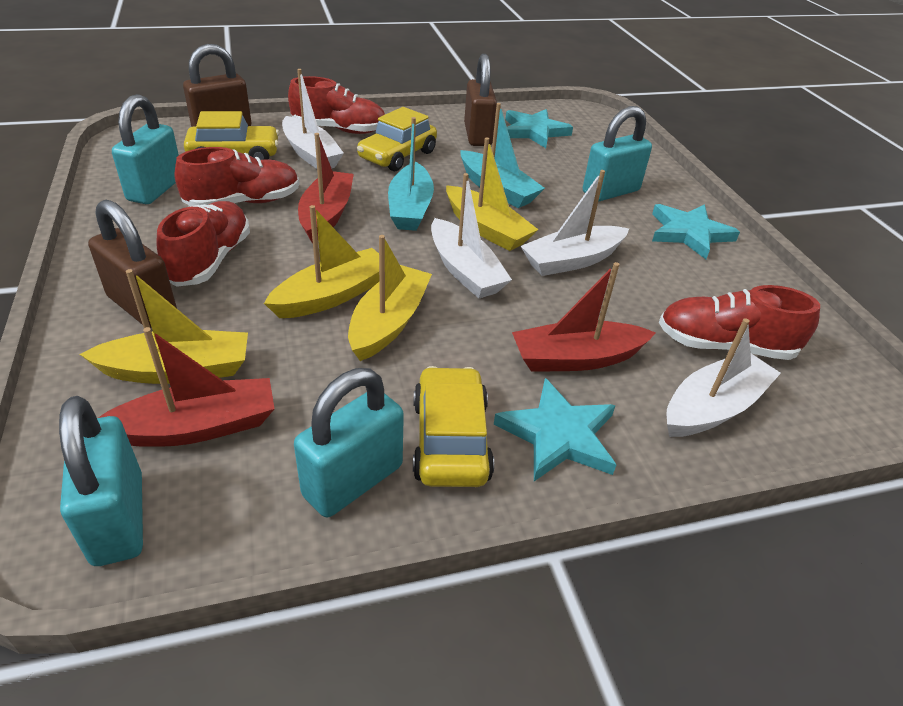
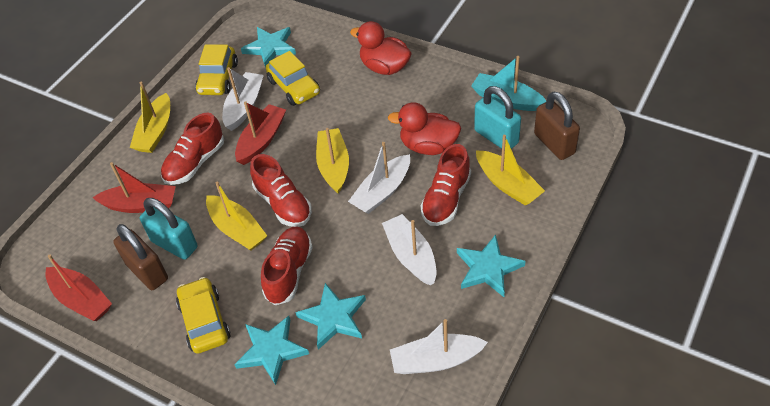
brown padlock: 3 -> 2
red duck: 0 -> 2
turquoise boat: 2 -> 1
turquoise padlock: 4 -> 2
turquoise star: 3 -> 4

